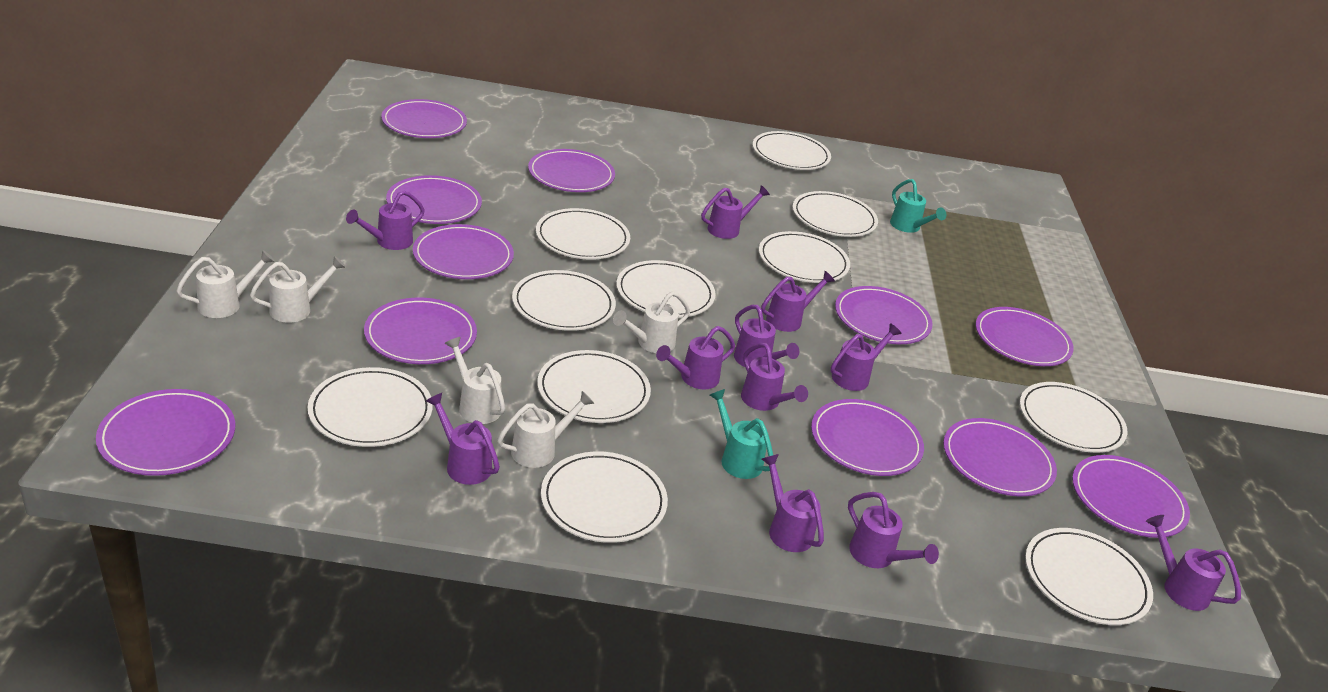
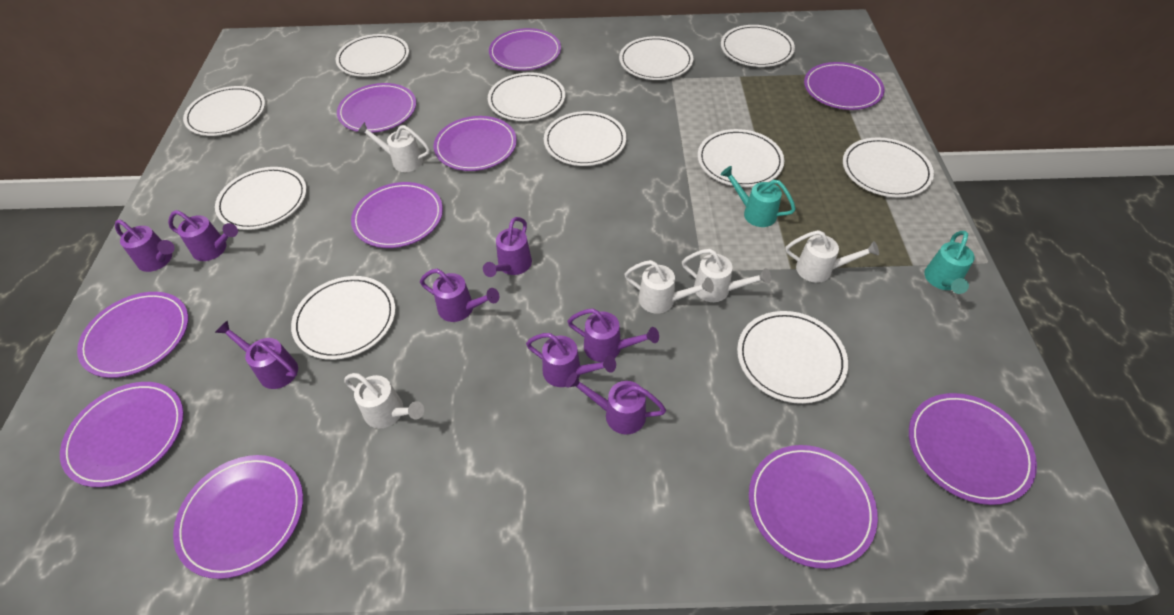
purple plate: 11 -> 10
purple watering can: 11 -> 8

